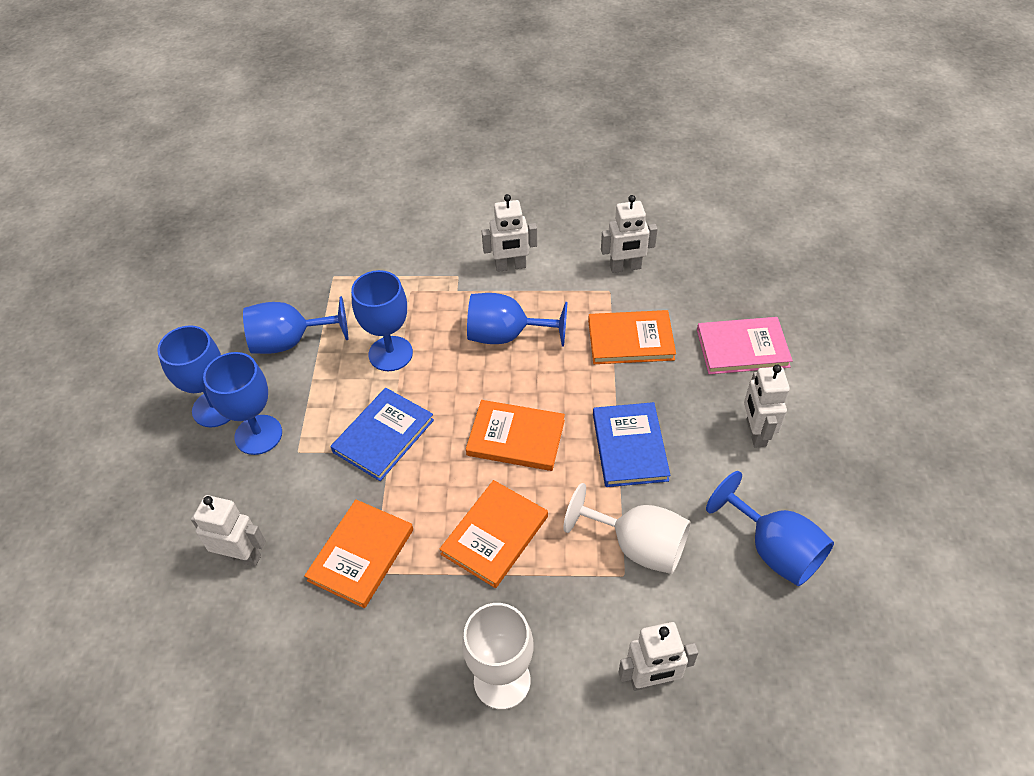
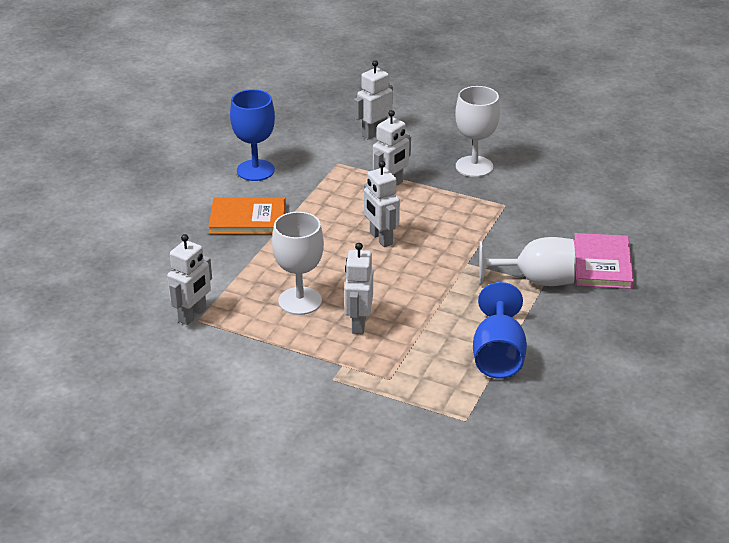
blue book: 2 -> 0
blue goblet: 6 -> 2
orange book: 4 -> 1
white goblet: 2 -> 3

